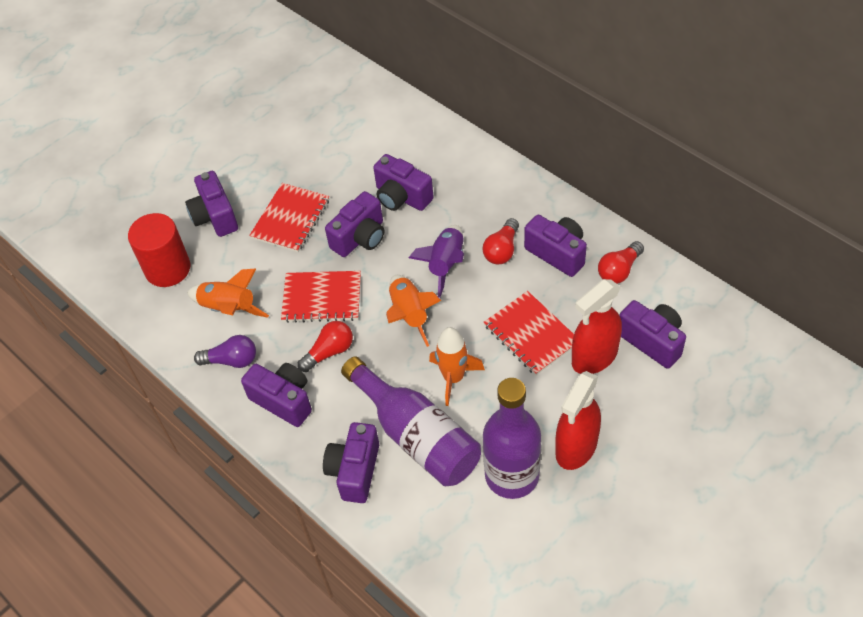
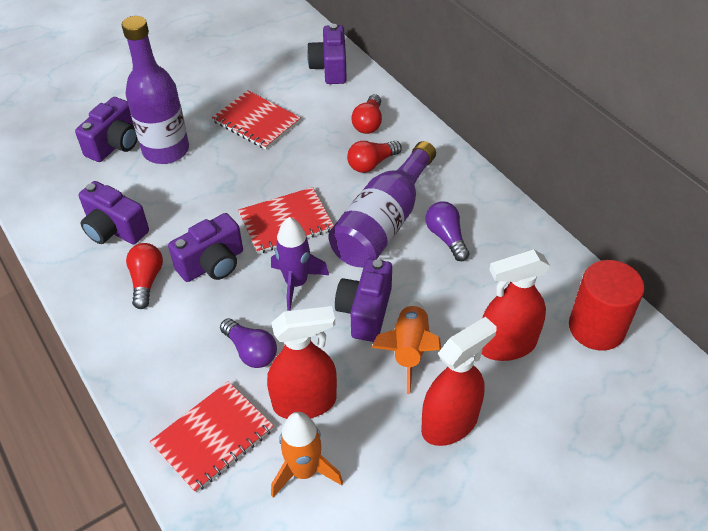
orange rocket: 3 -> 2
purple camera: 7 -> 5
purple light bulb: 1 -> 2
red spray bottle: 2 -> 3

